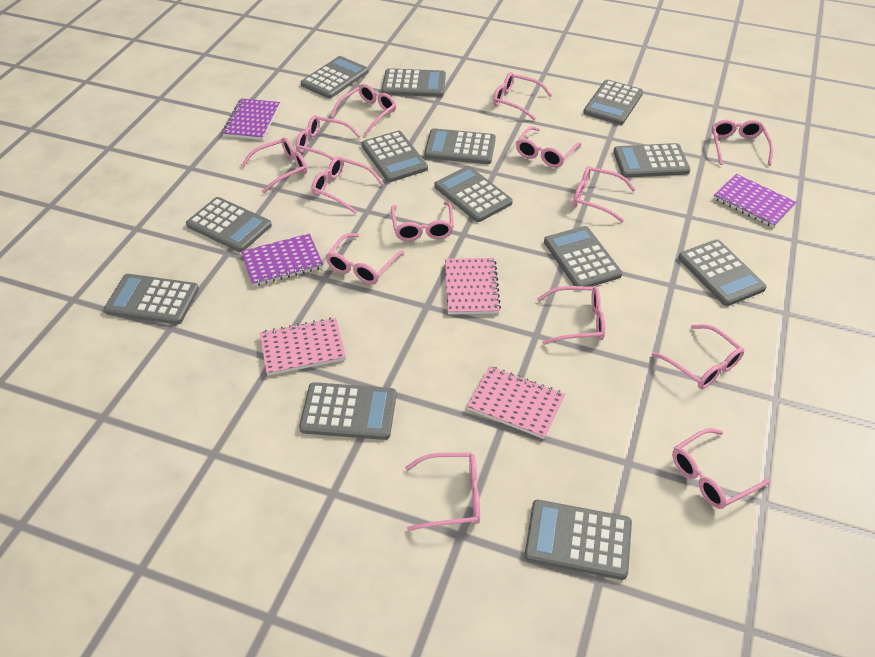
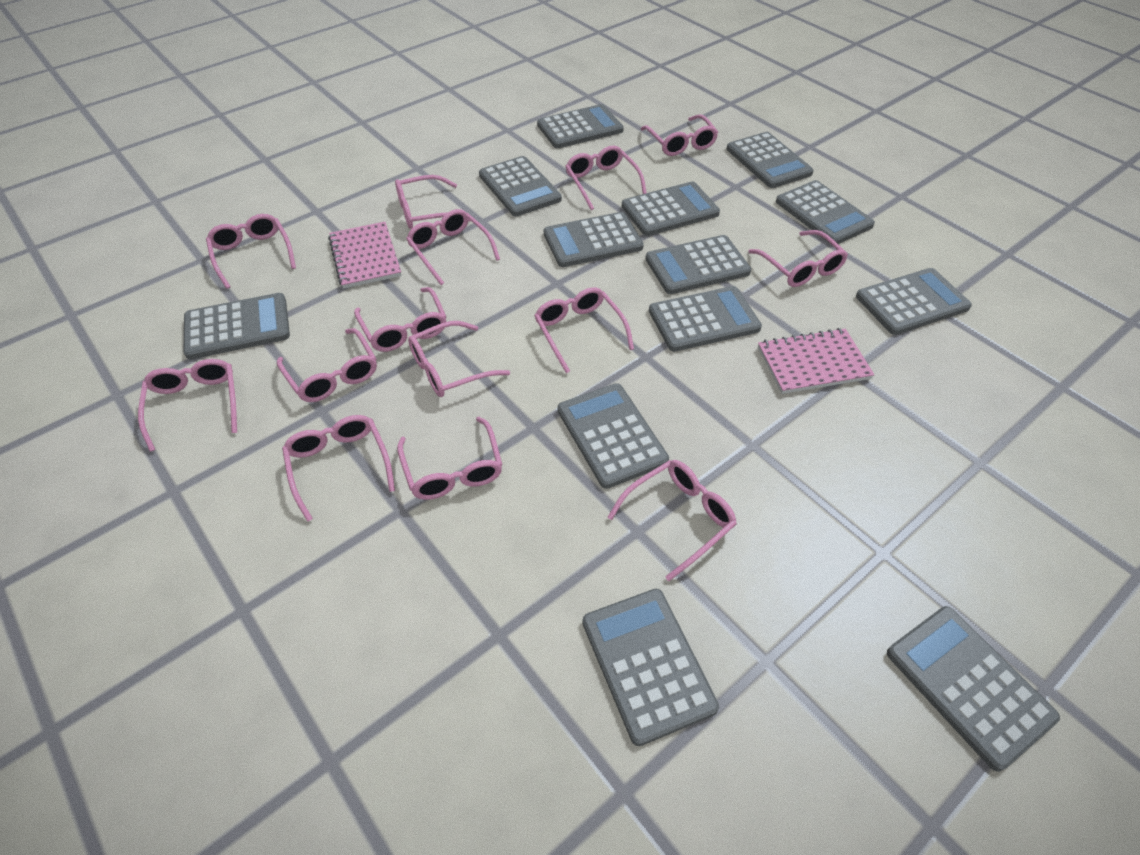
pink notebook: 3 -> 2
purple notebook: 3 -> 0

